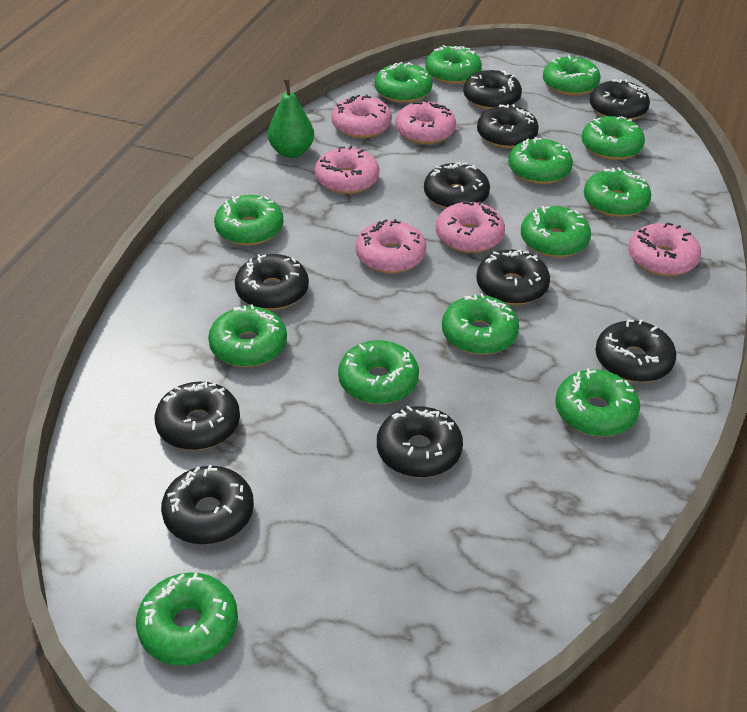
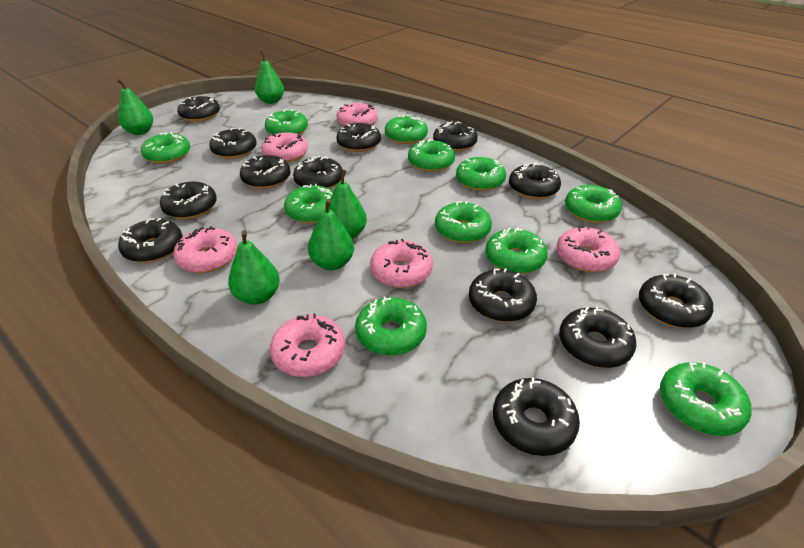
black donut: 10 -> 13
green donut: 13 -> 11
green pear: 1 -> 5

